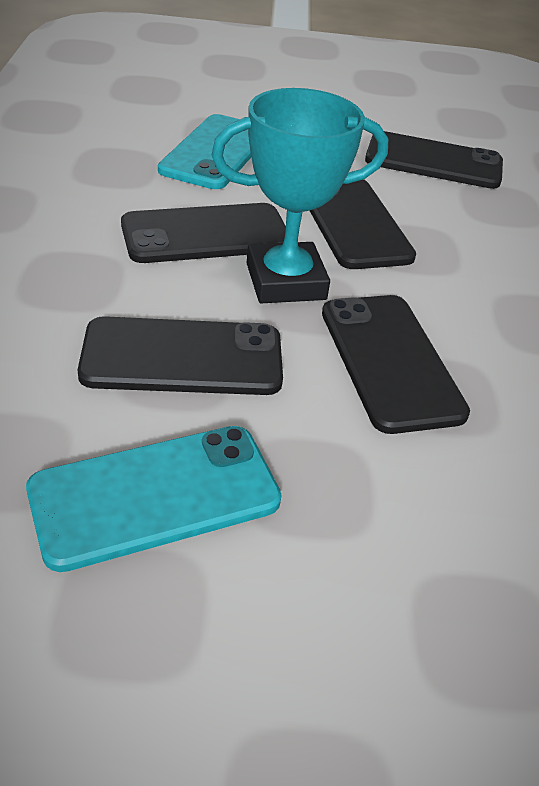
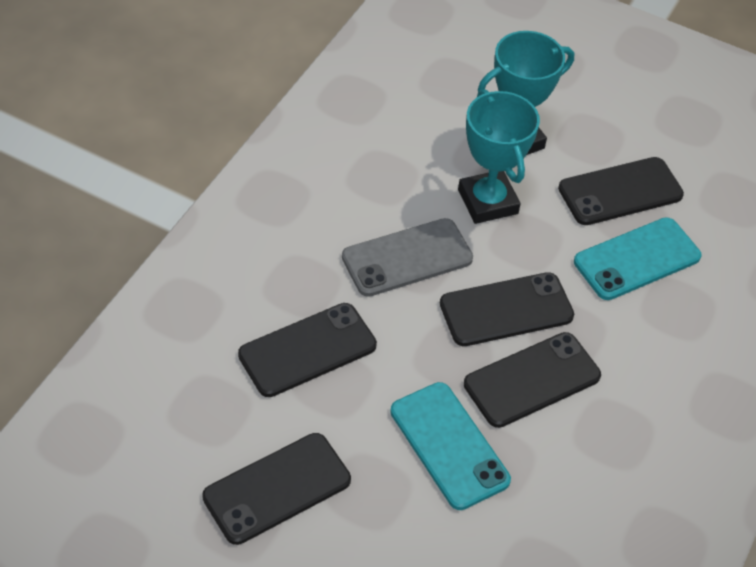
grey phone: 0 -> 1
turquoise trophy: 1 -> 2

